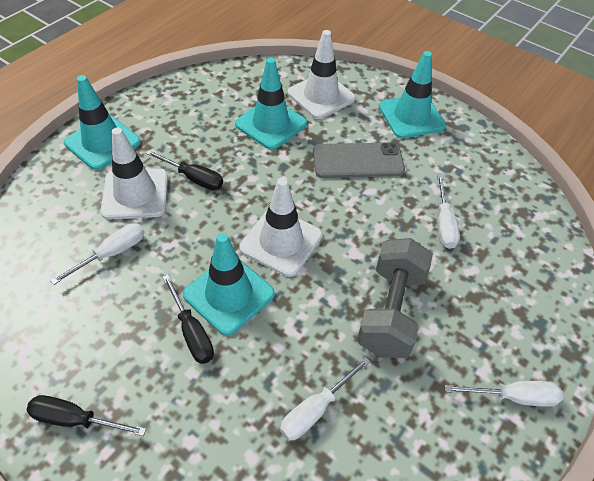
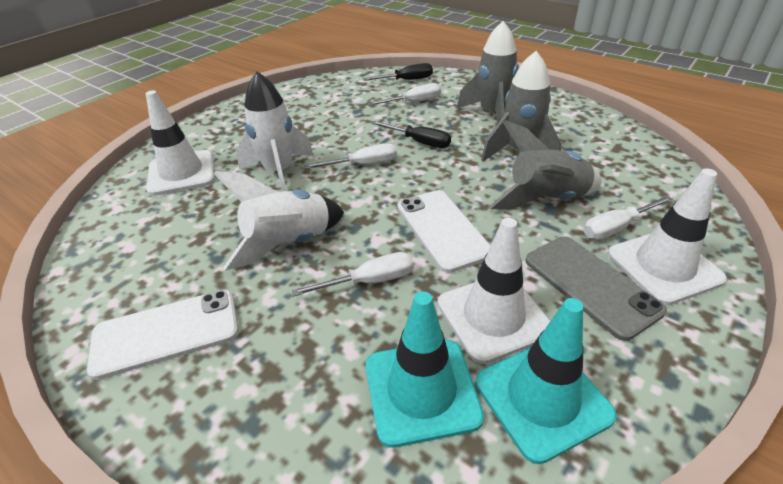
black screwdriver: 3 -> 2
grey dumbbell: 1 -> 0
grey rocket: 0 -> 3
turquoise traffic cone: 4 -> 2
white phone: 0 -> 2
white rocket: 0 -> 2

